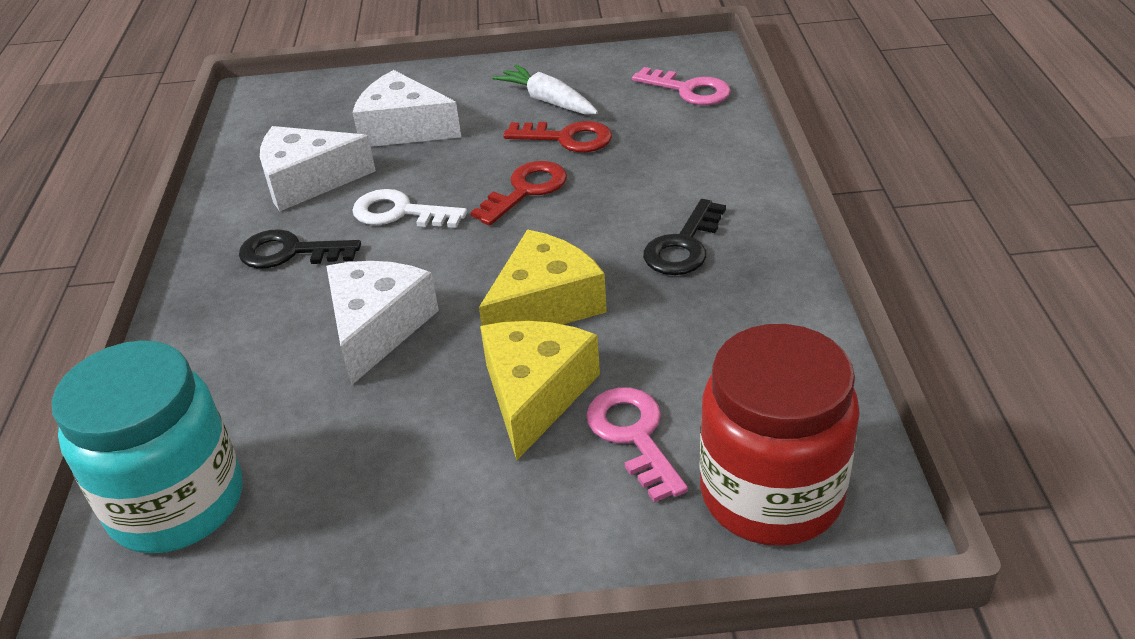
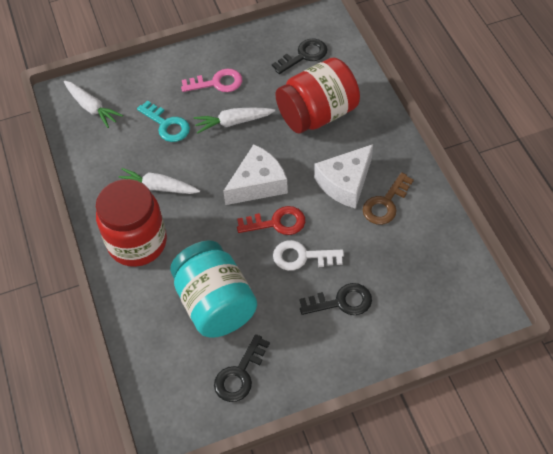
black key: 2 -> 3
brown key: 0 -> 1
pink key: 2 -> 1
red jar: 1 -> 2
red key: 2 -> 1
turquoise key: 0 -> 1
white carrot: 1 -> 3
white cheese: 3 -> 2
yellow cheese: 2 -> 0

